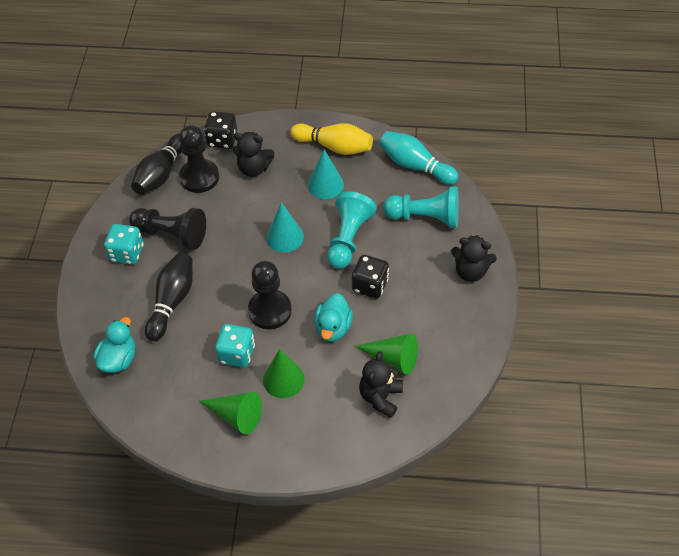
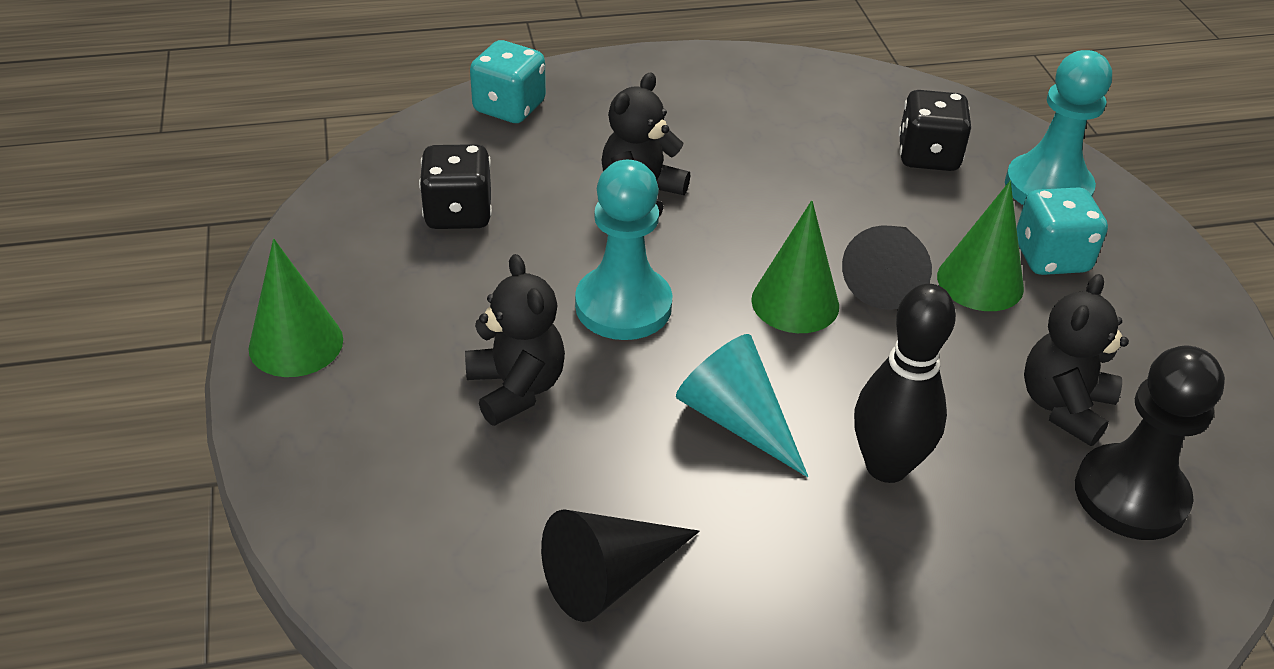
black bowling pin: 2 -> 1
black cone: 0 -> 2
black pawn: 3 -> 1
turquoise bowling pin: 1 -> 0
turquoise cone: 2 -> 1
turquoise duck: 2 -> 0
yellow bowling pin: 1 -> 0

